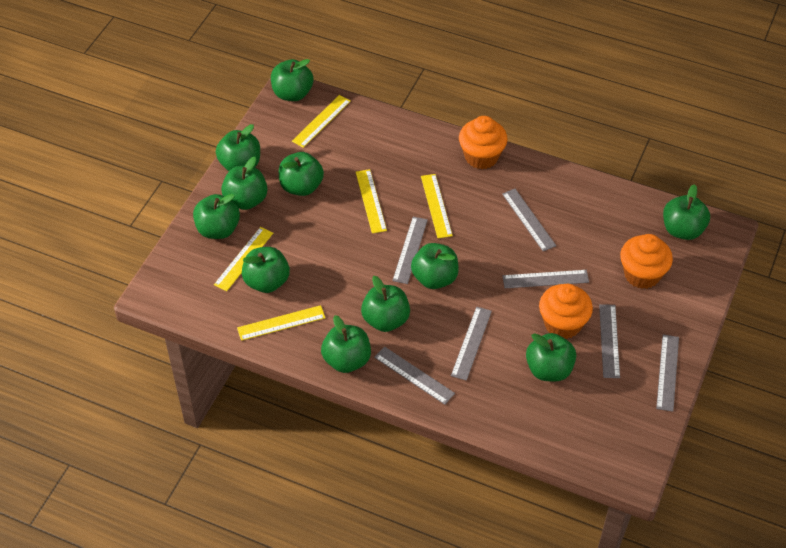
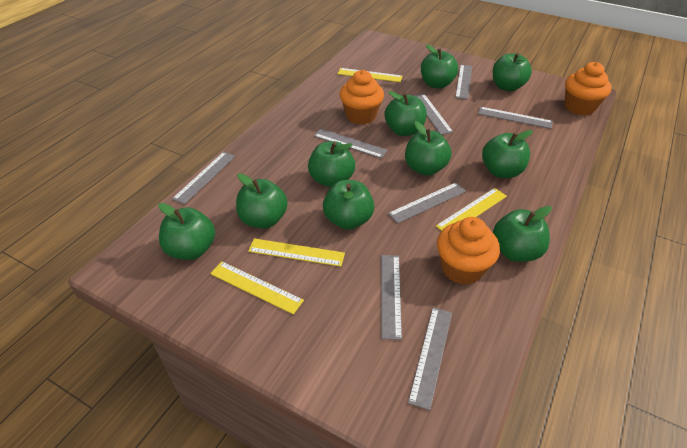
green apple: 11 -> 10
grey ruler: 7 -> 8
yellow ruler: 5 -> 4

